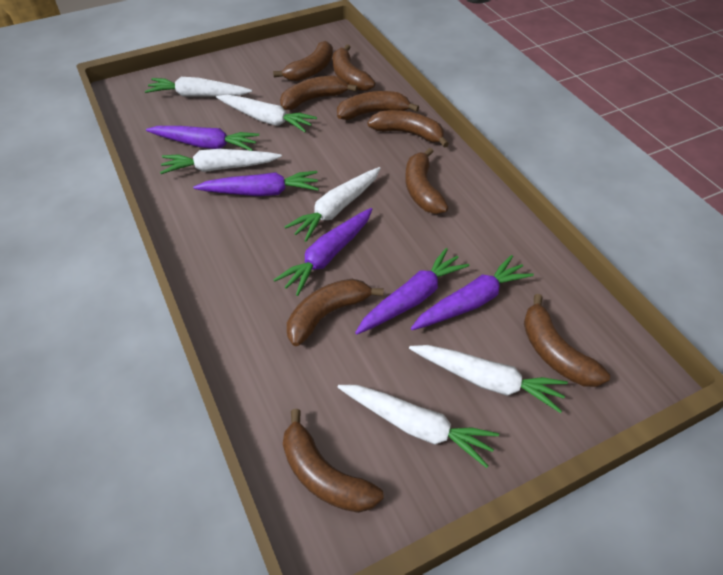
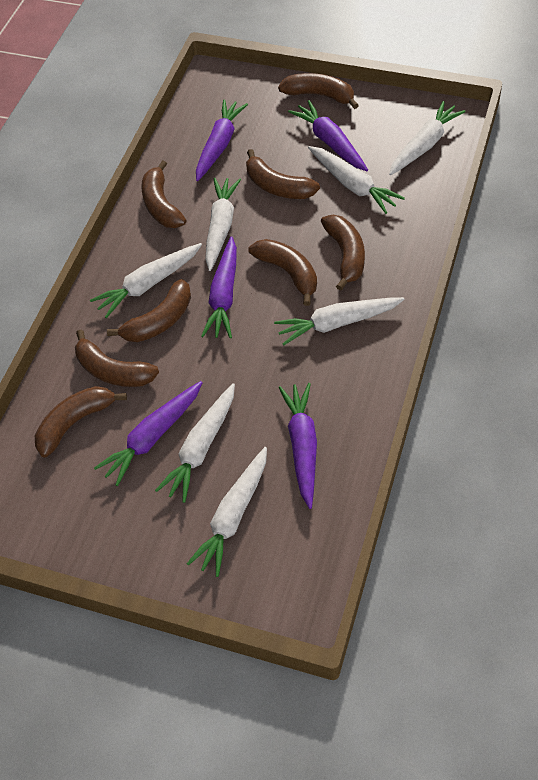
brown banana: 9 -> 8
white carrot: 6 -> 7

